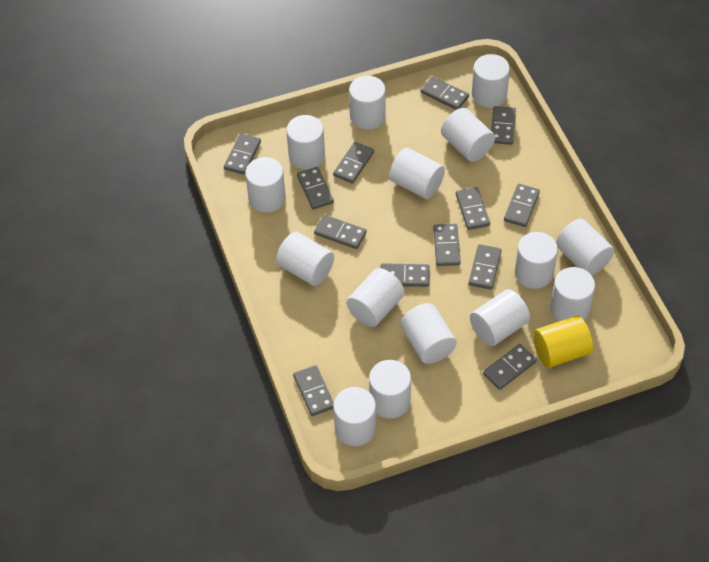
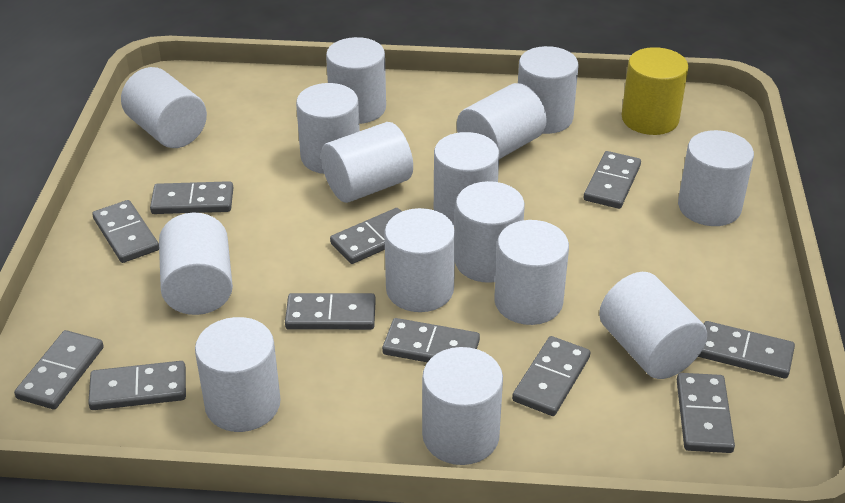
grey domino: 13 -> 11

